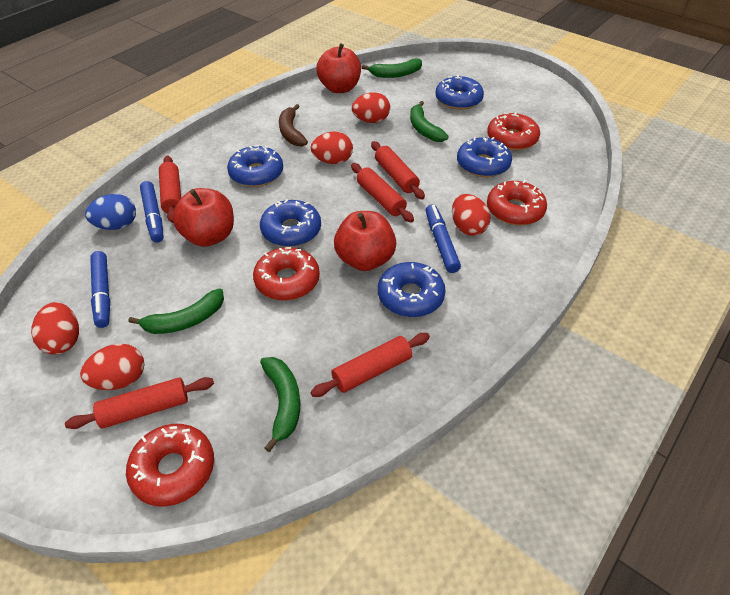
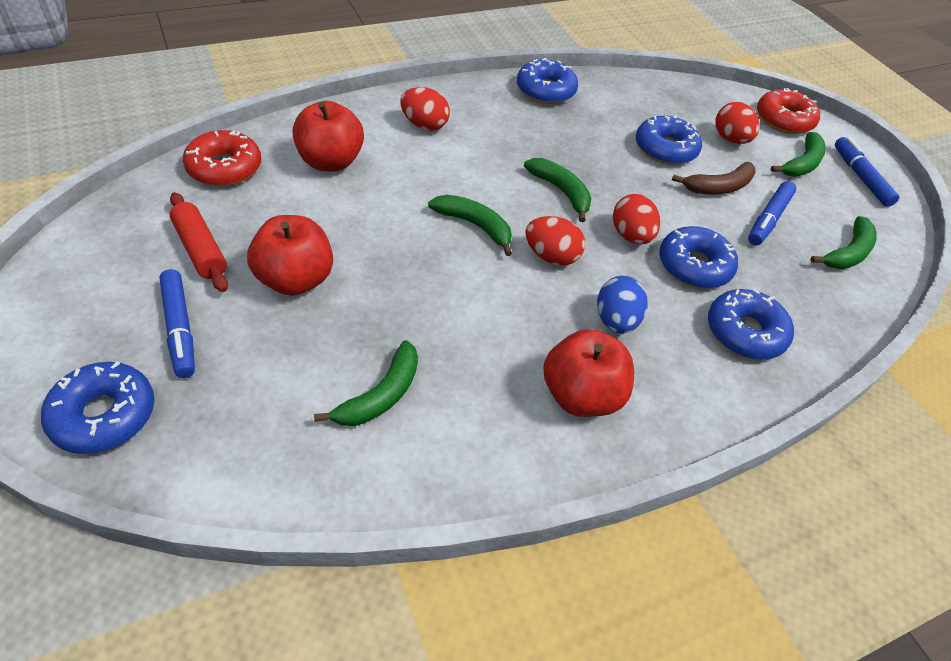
green banana: 4 -> 5
red donut: 4 -> 2
red egg: 5 -> 4
red rolling pin: 5 -> 1

